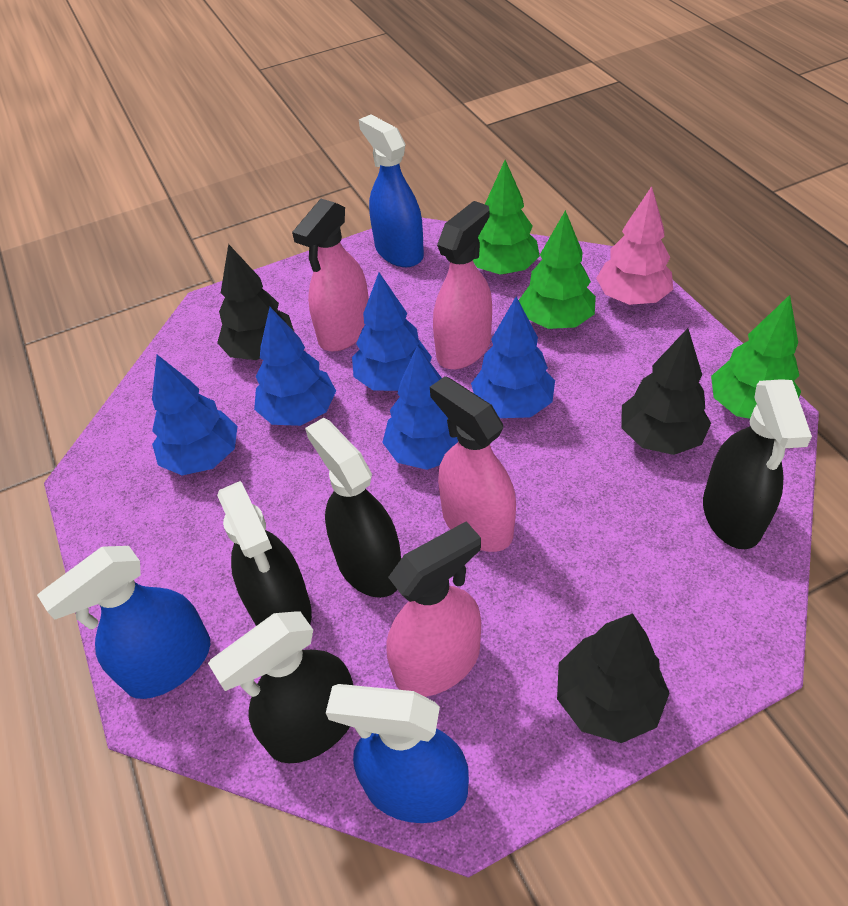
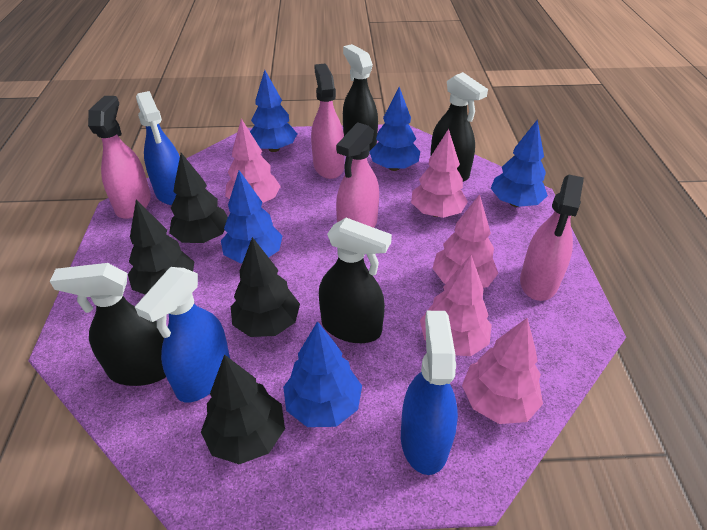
black tree: 3 -> 4
green tree: 3 -> 0
pink tree: 1 -> 5

